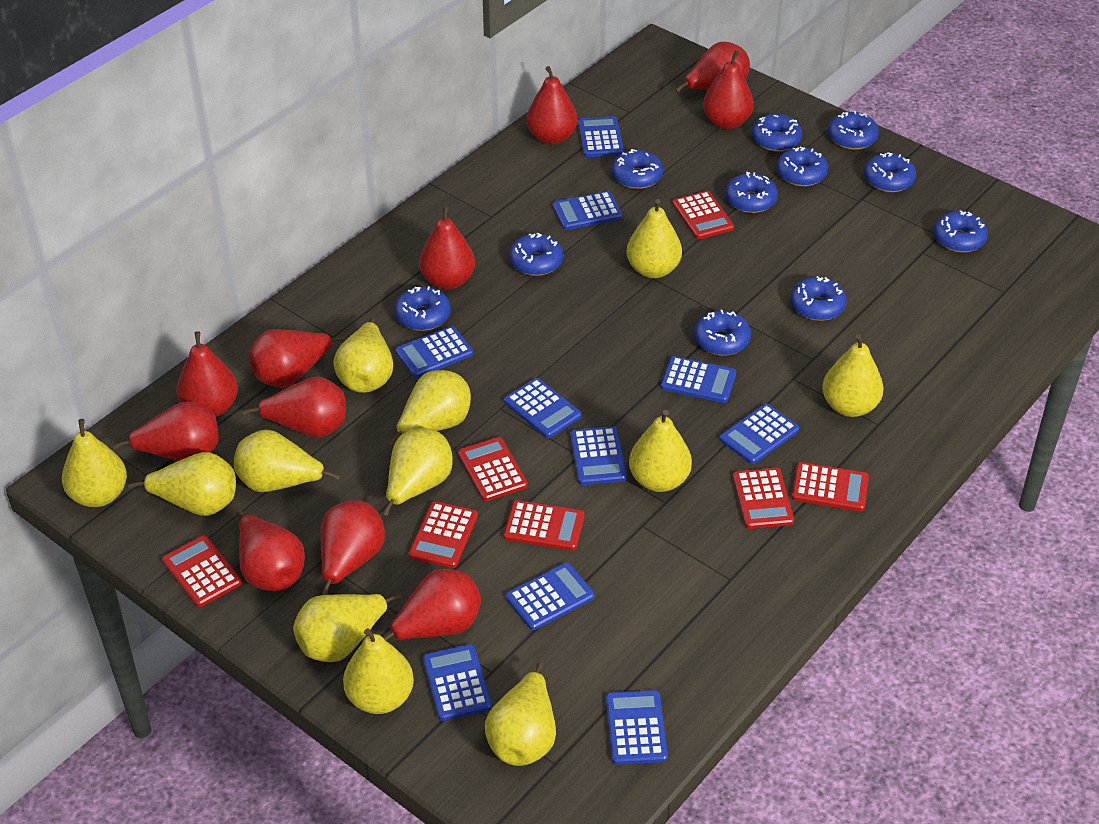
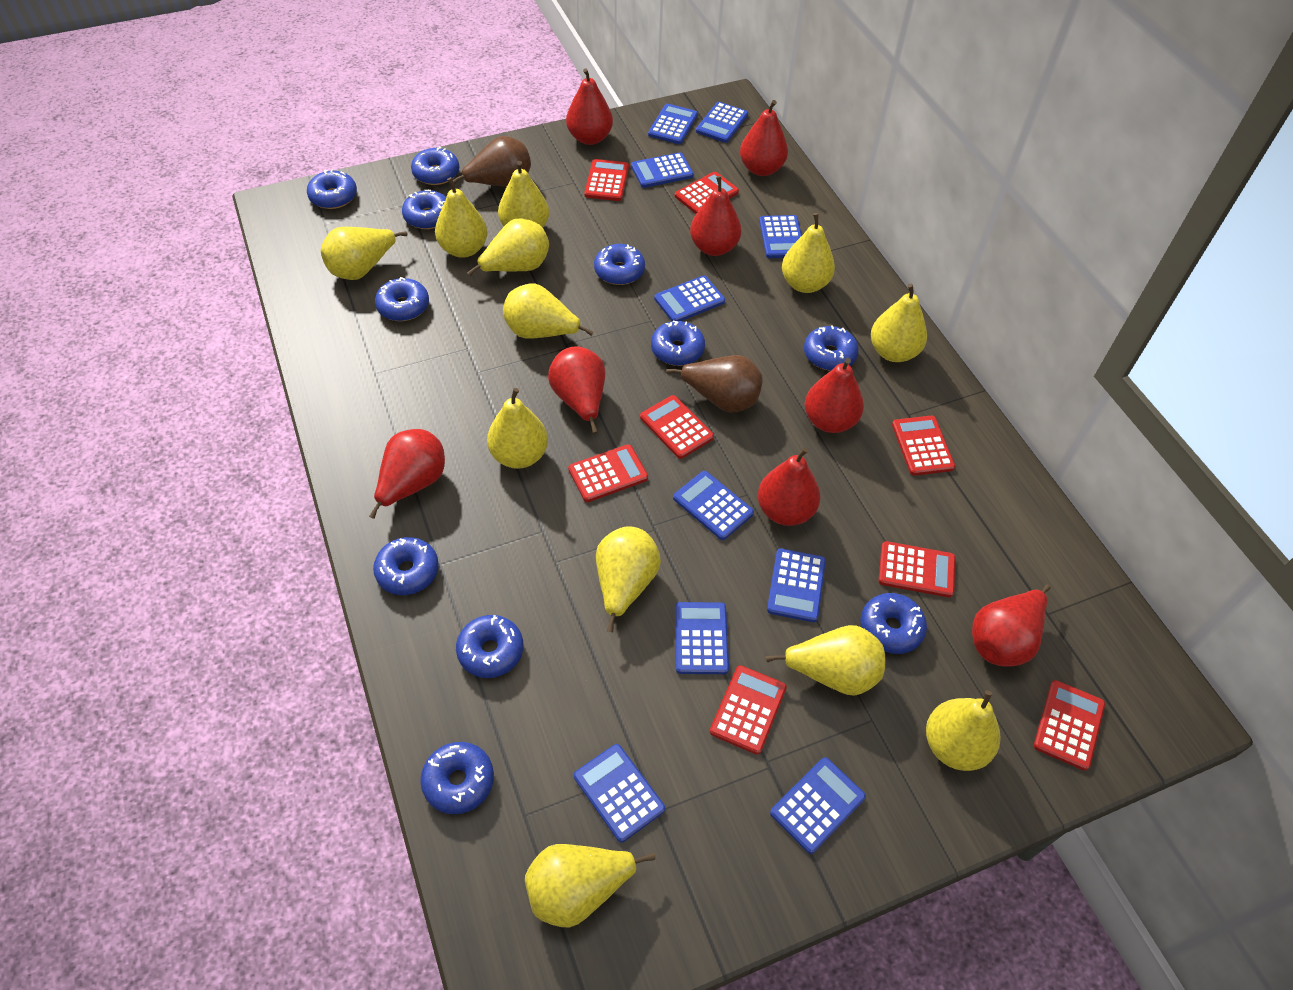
brown pear: 0 -> 2
red calculator: 7 -> 8
red pear: 11 -> 8

